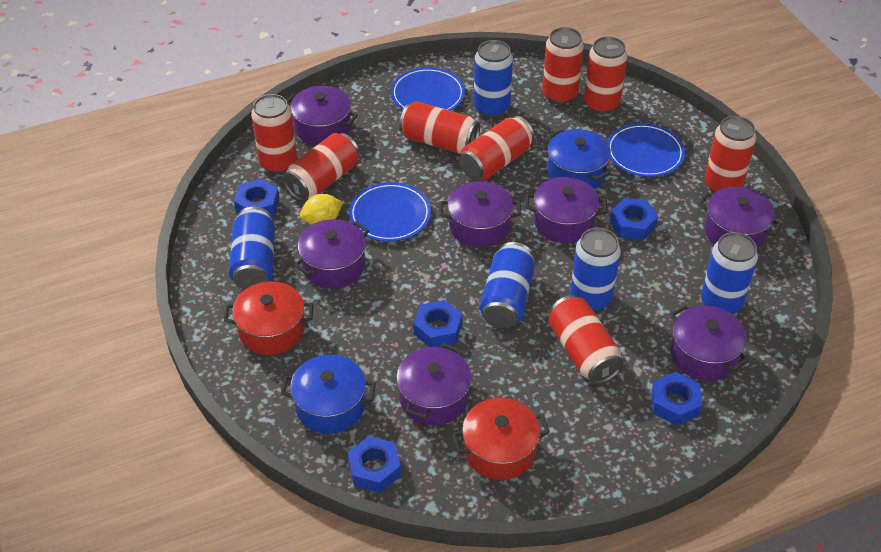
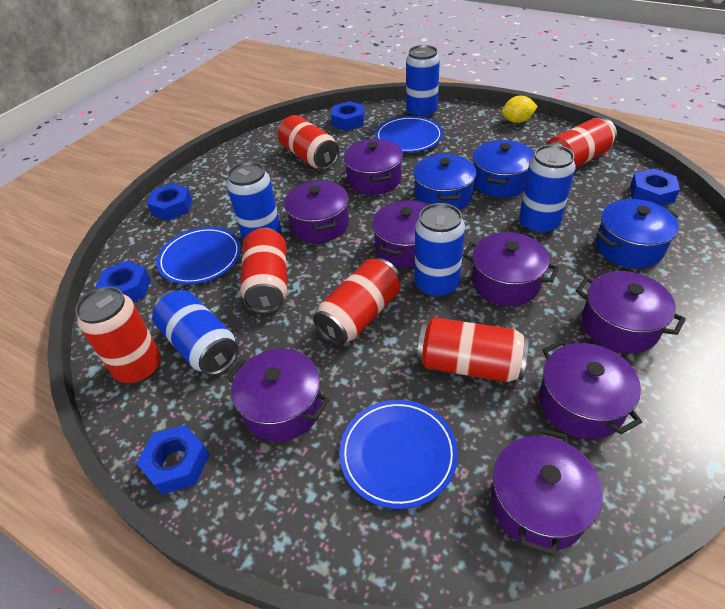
blue pot: 2 -> 3
purple pot: 7 -> 8
red can: 8 -> 6
red pot: 2 -> 0

